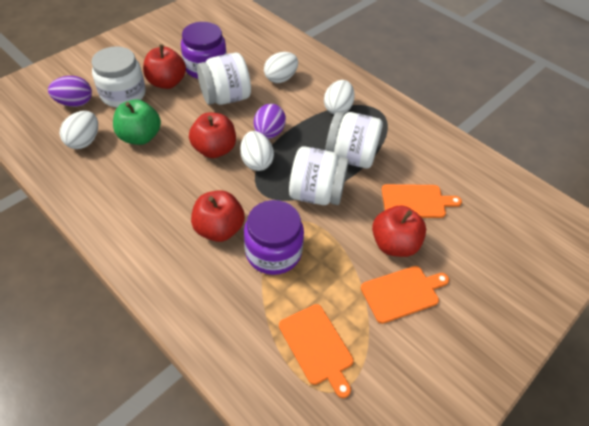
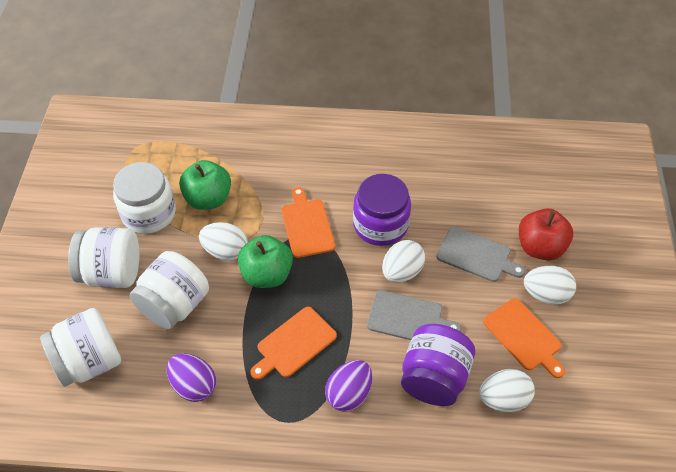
green apple: 1 -> 2
grey cutting board: 0 -> 2
red apple: 4 -> 1

